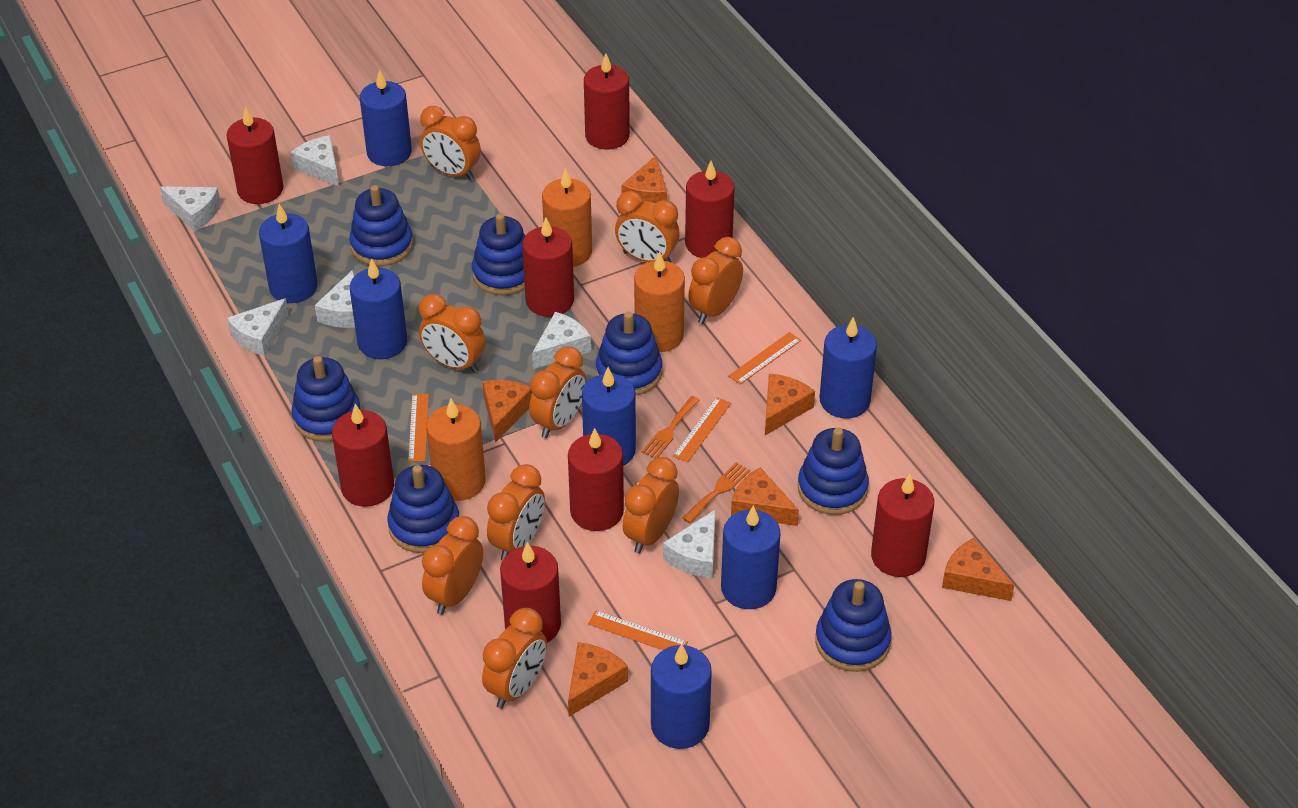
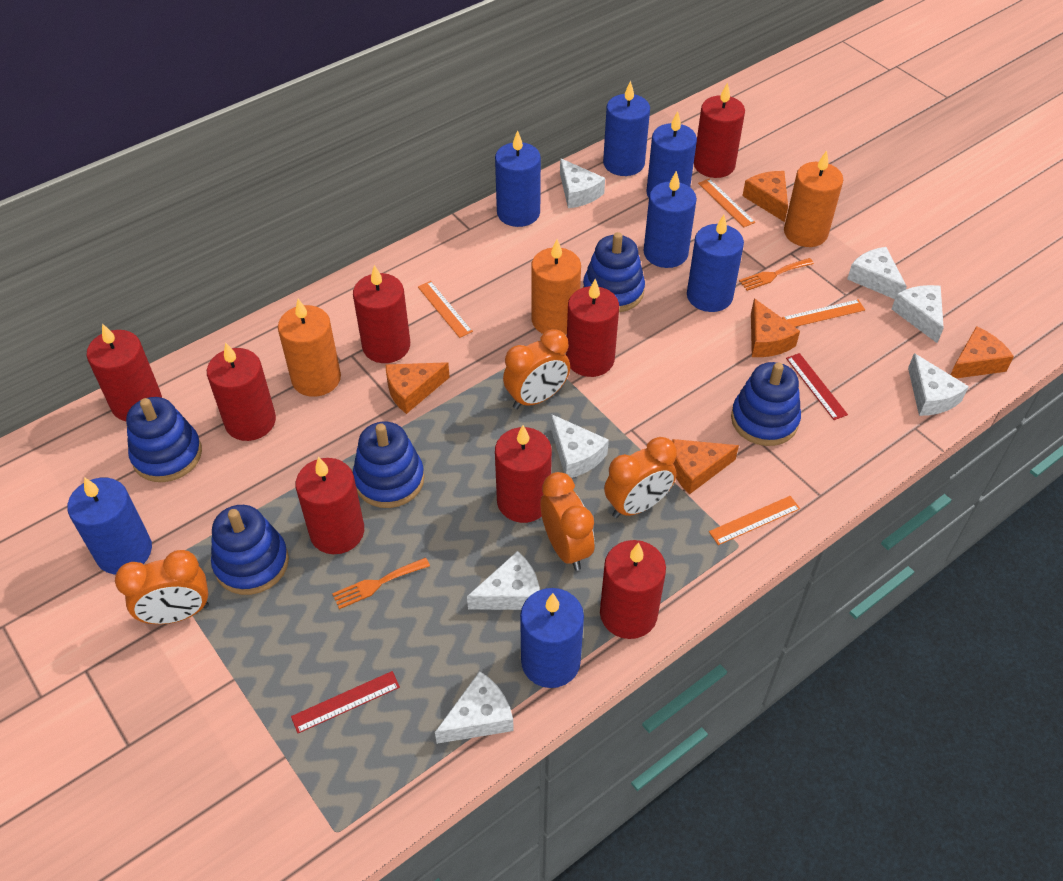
blue stacking toy: 7 -> 5
orange cheese: 6 -> 5
orange clock: 9 -> 4
red ruler: 0 -> 2
white cheese: 6 -> 7

